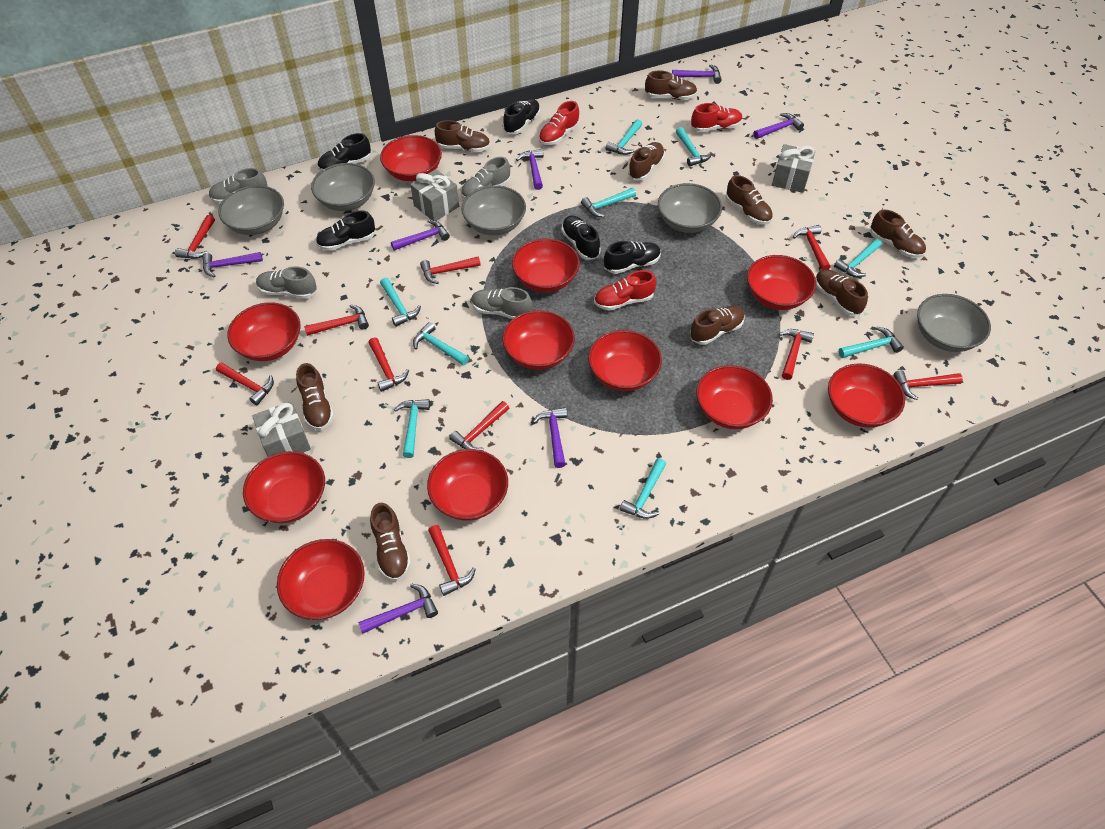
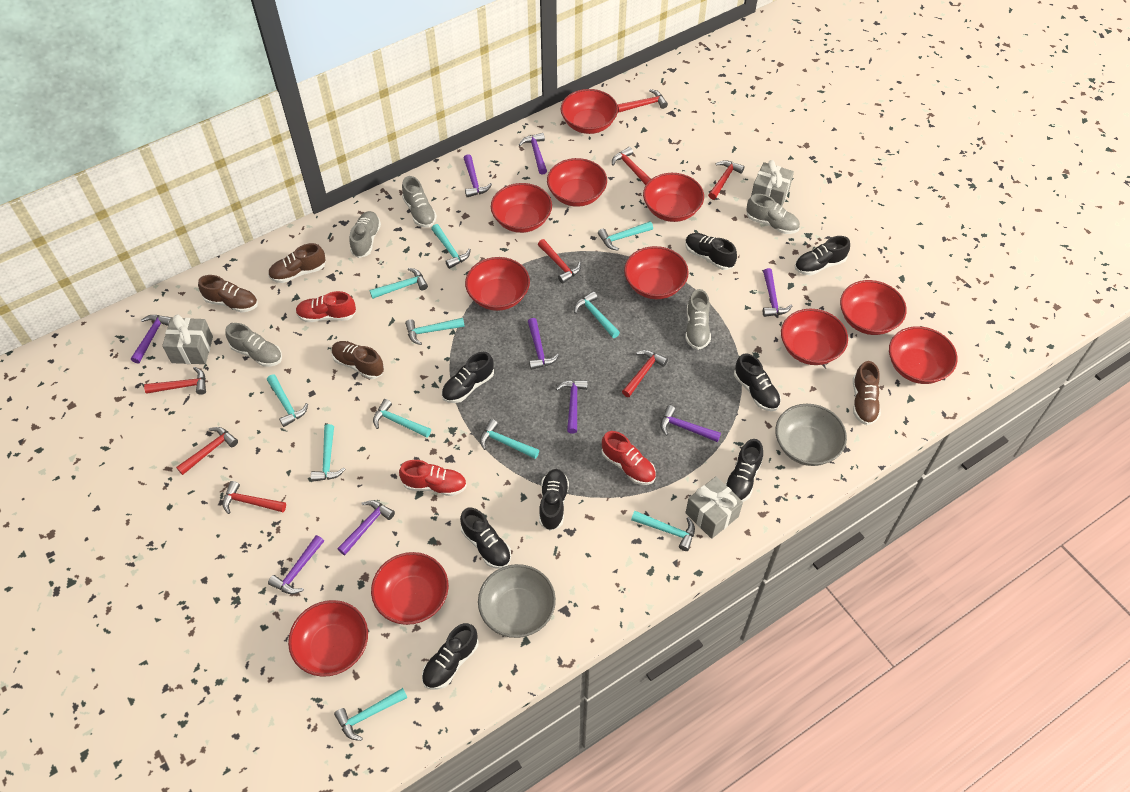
black shoe: 5 -> 8
brown shoe: 9 -> 4
grey bowl: 5 -> 2
grey shoe: 4 -> 5
purple hammer: 7 -> 9
red hammer: 10 -> 8
turquoise hammer: 9 -> 11

